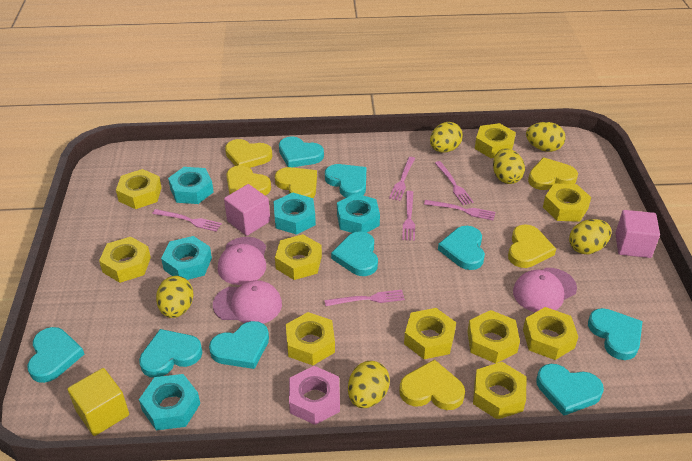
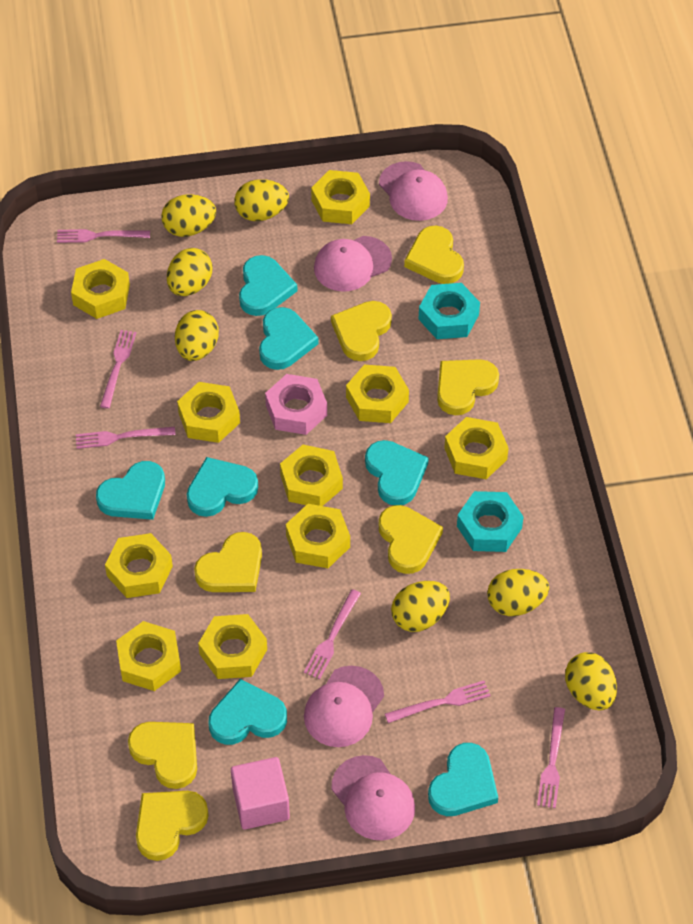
pink cap: 3 -> 4
pink cube: 2 -> 1
turquoise heart: 9 -> 7
turquoise nut: 5 -> 2
yellow cube: 1 -> 0
yellow egg: 6 -> 7
yellow heart: 6 -> 7

